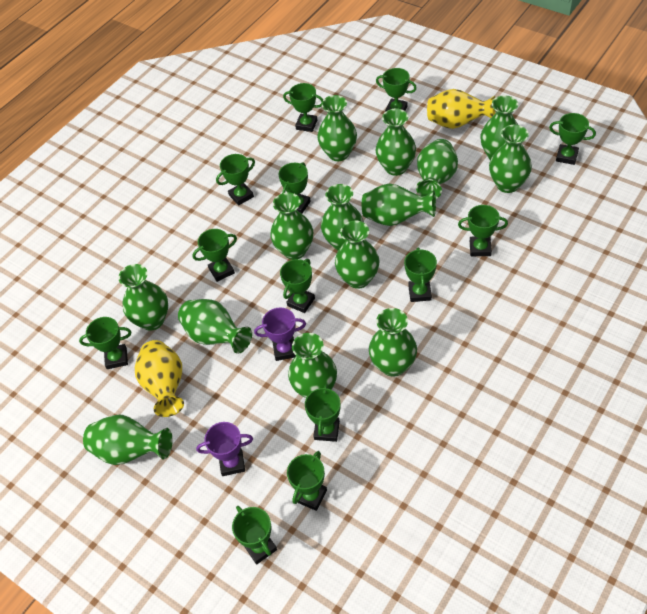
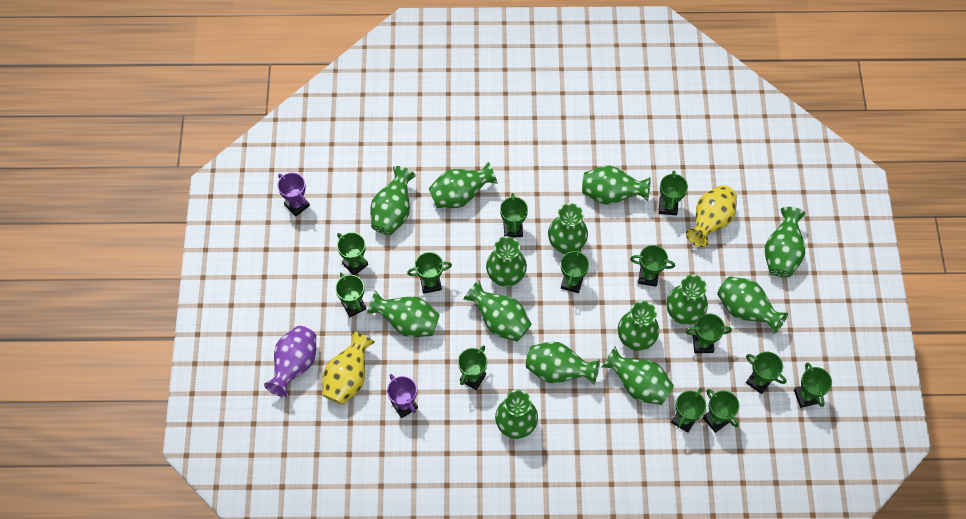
purple vase: 0 -> 1

